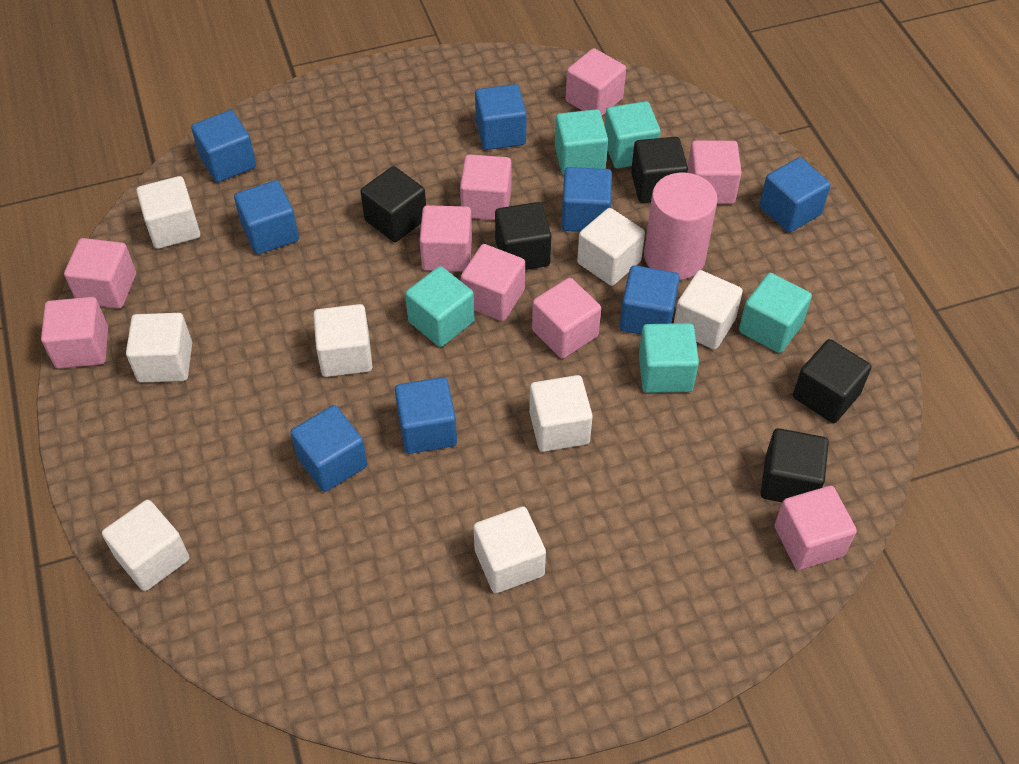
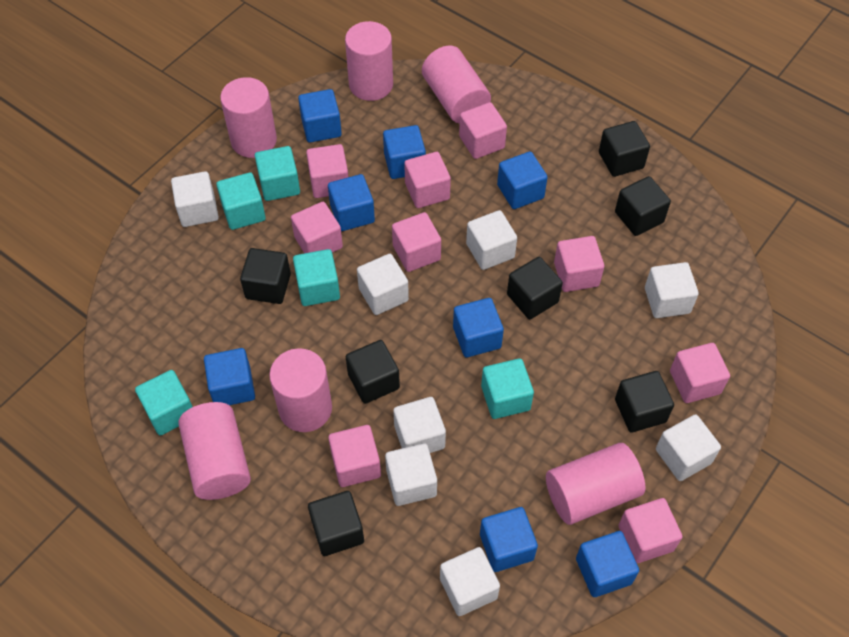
black cube: 5 -> 7
pink cylinder: 1 -> 6

